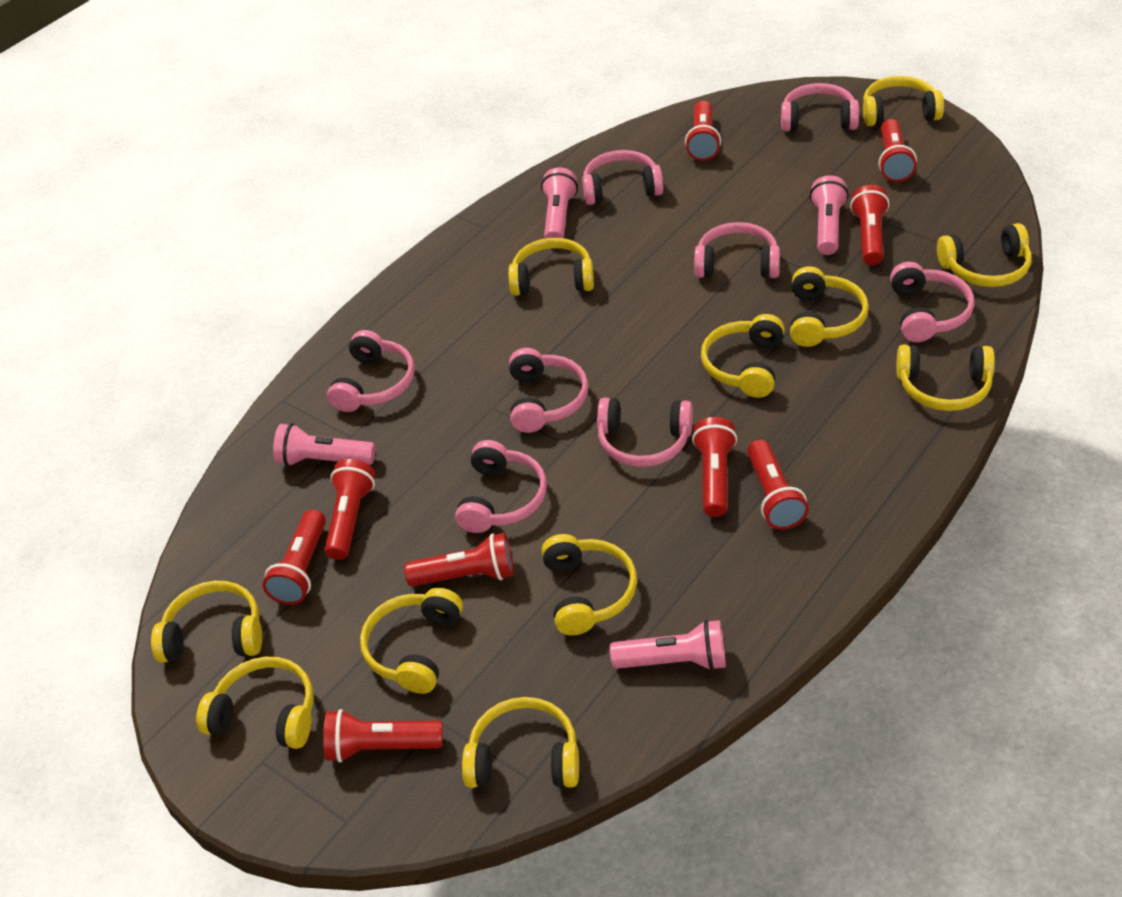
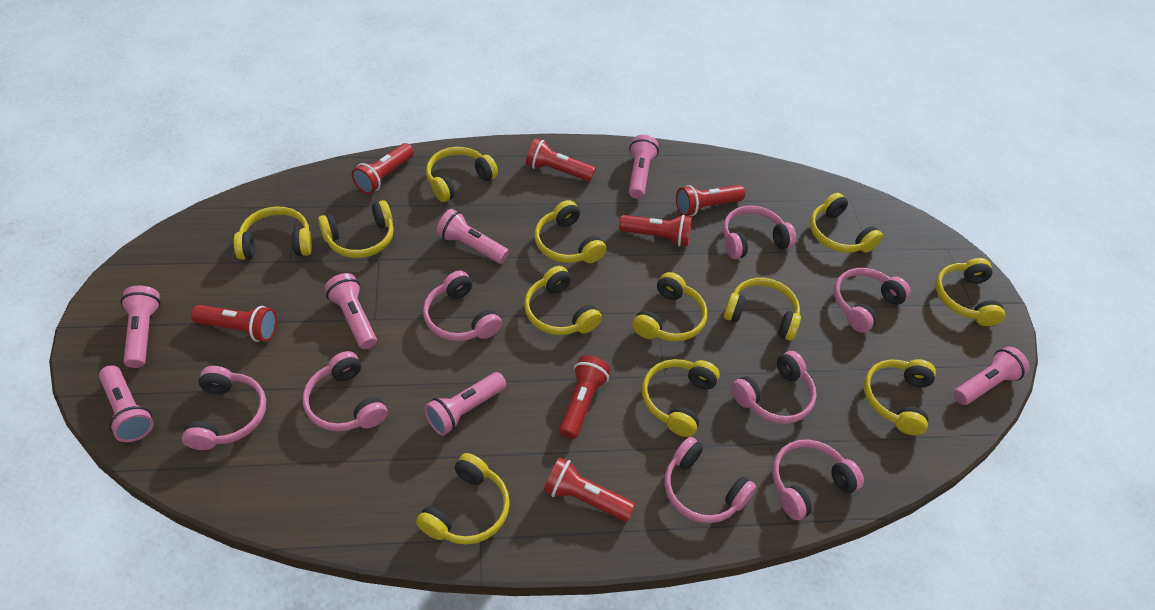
pink flashlight: 4 -> 7
red flashlight: 9 -> 7
yellow headphones: 11 -> 12

